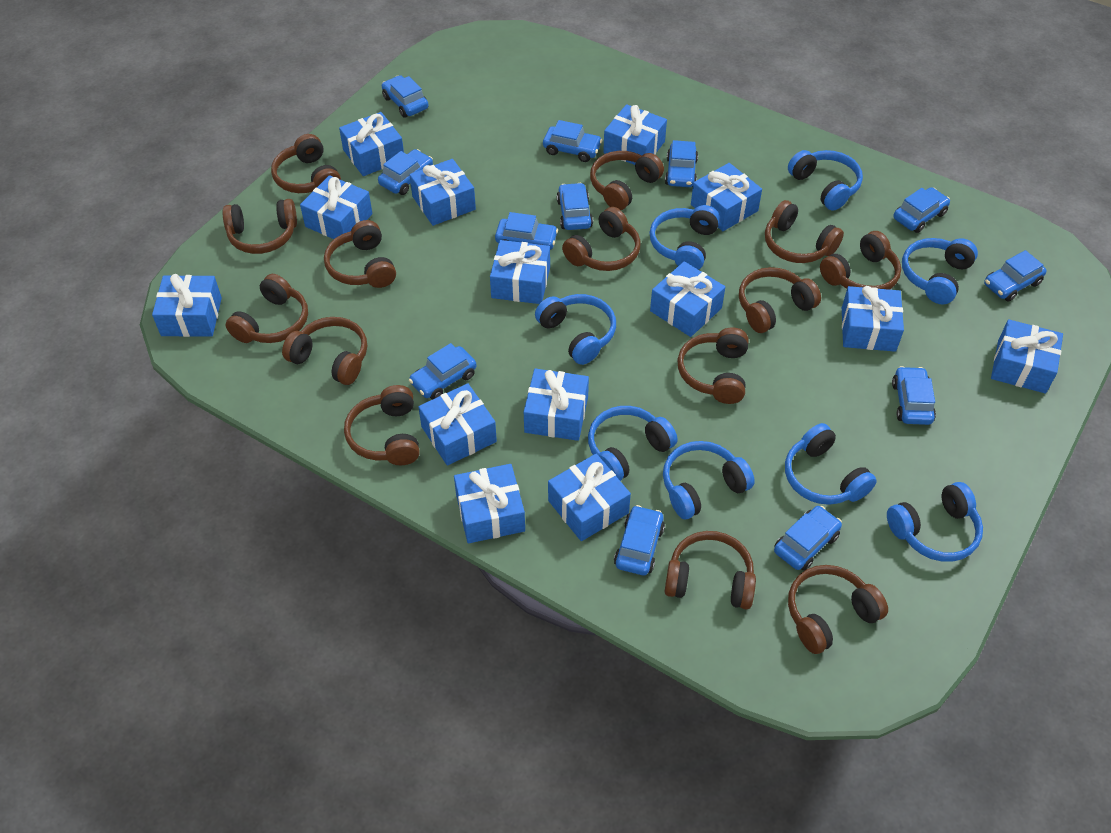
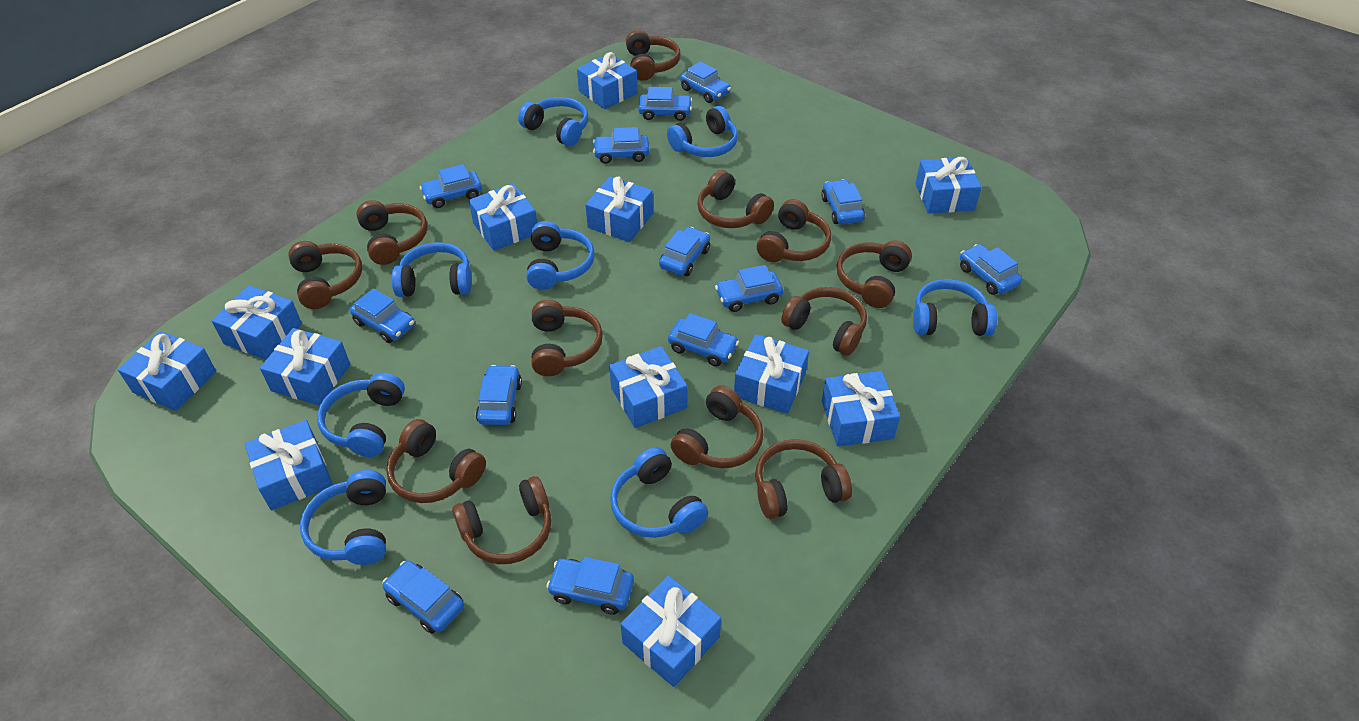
blue car: 12 -> 13
blue gift: 14 -> 12
brown headphones: 14 -> 12

